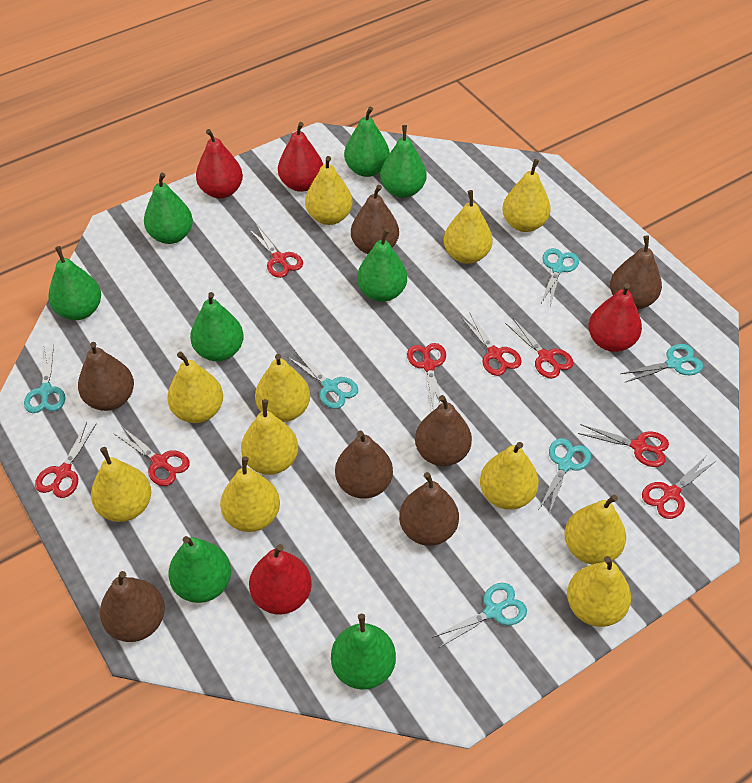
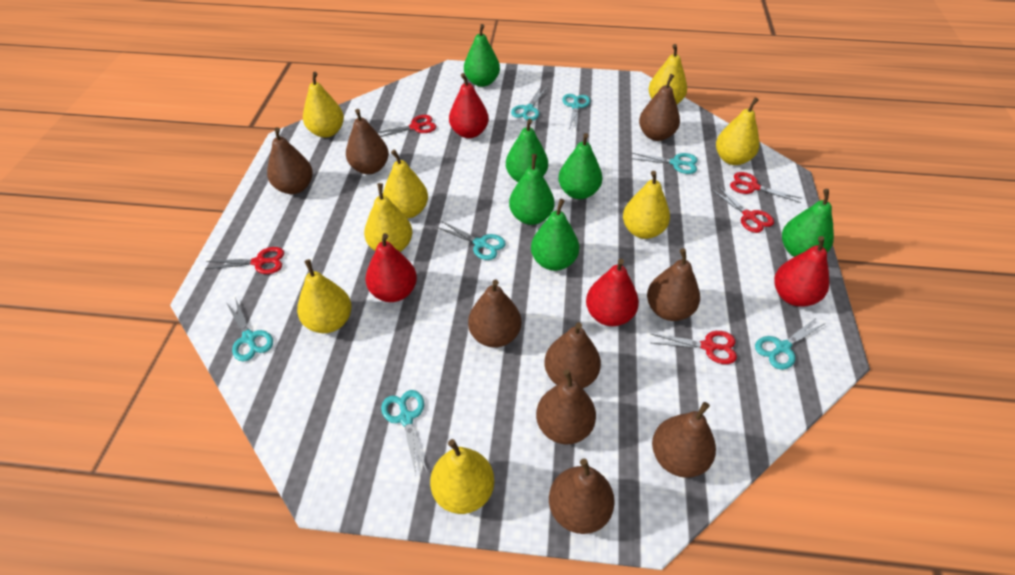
brown pear: 7 -> 9
green pear: 8 -> 6
red scissors: 8 -> 5
turquoise scissors: 6 -> 7
yellow pear: 11 -> 8

